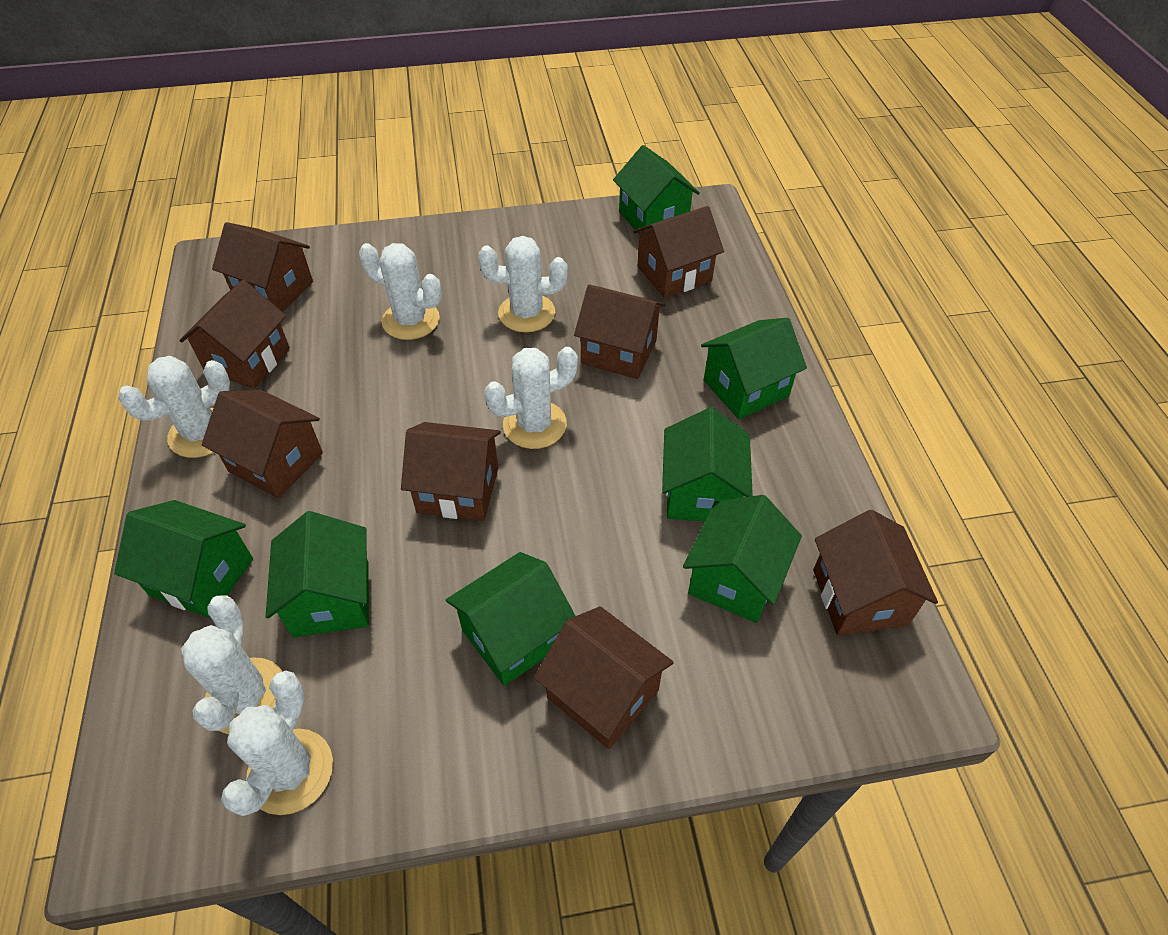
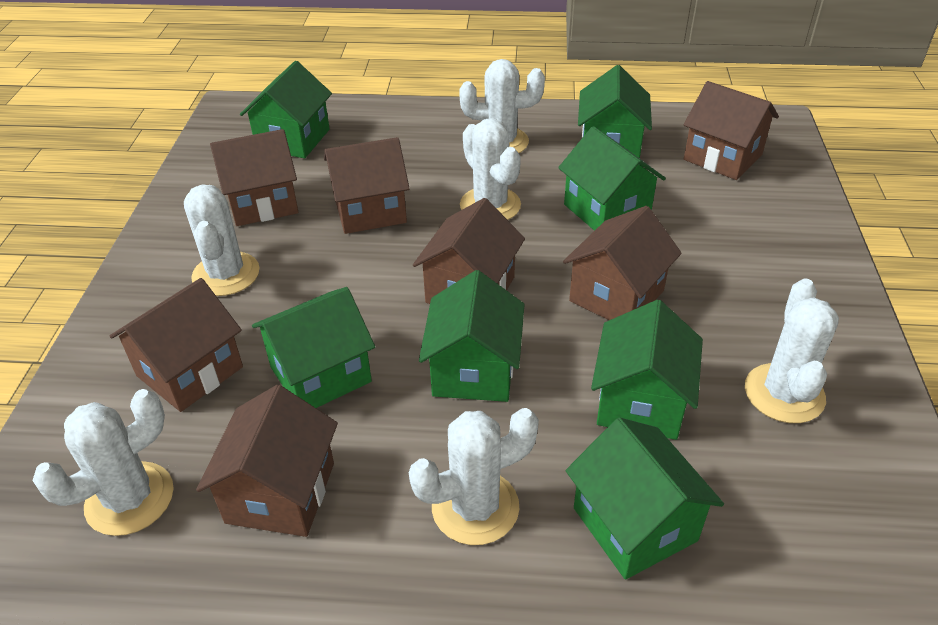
brown house: 8 -> 7

